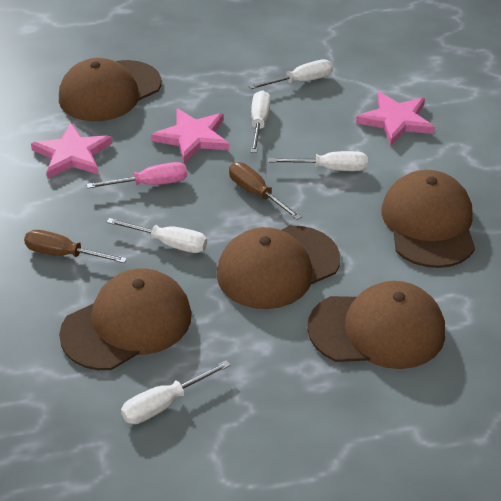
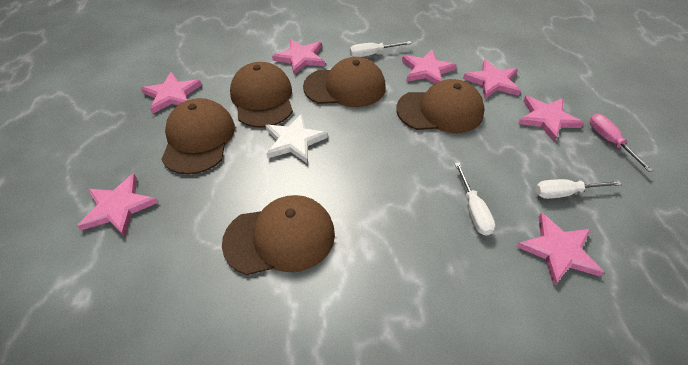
brown screwdriver: 2 -> 0
pink star: 3 -> 7
white screwdriver: 5 -> 3
white star: 0 -> 1

